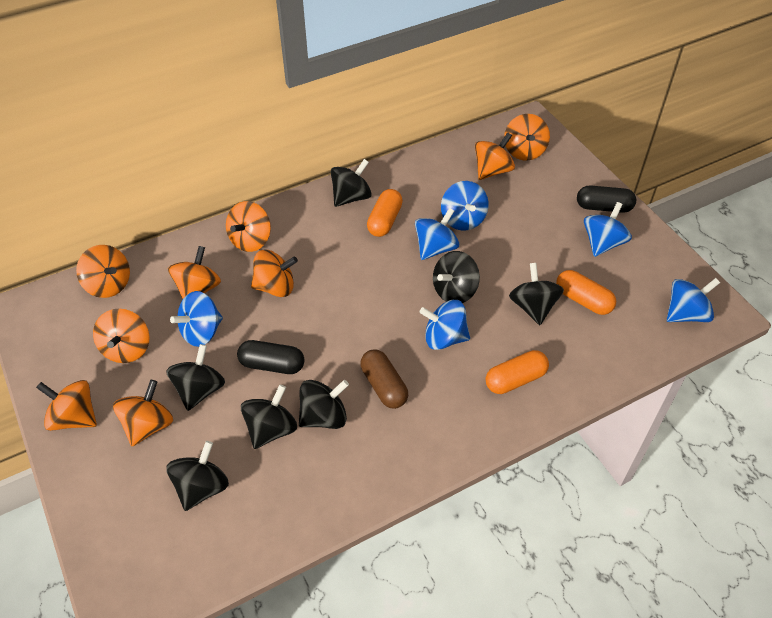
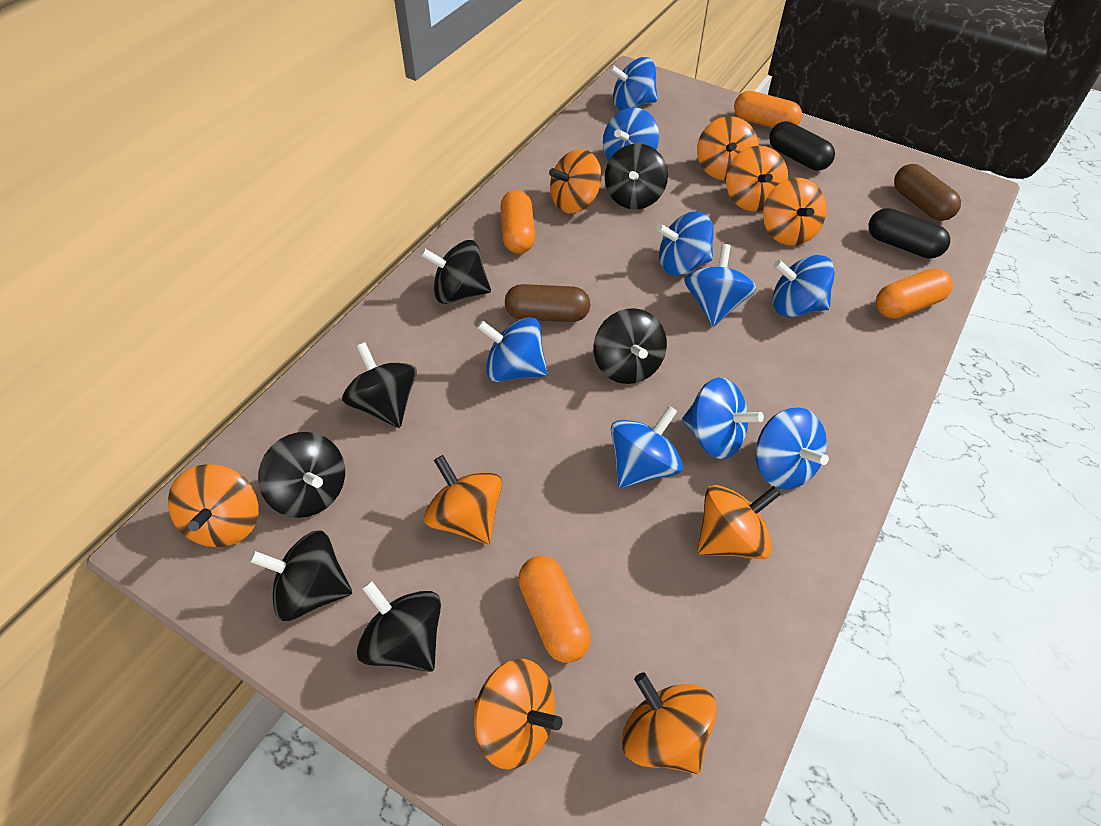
blue spinning top: 6 -> 9
brown capsule: 1 -> 2
orange capsule: 3 -> 4

